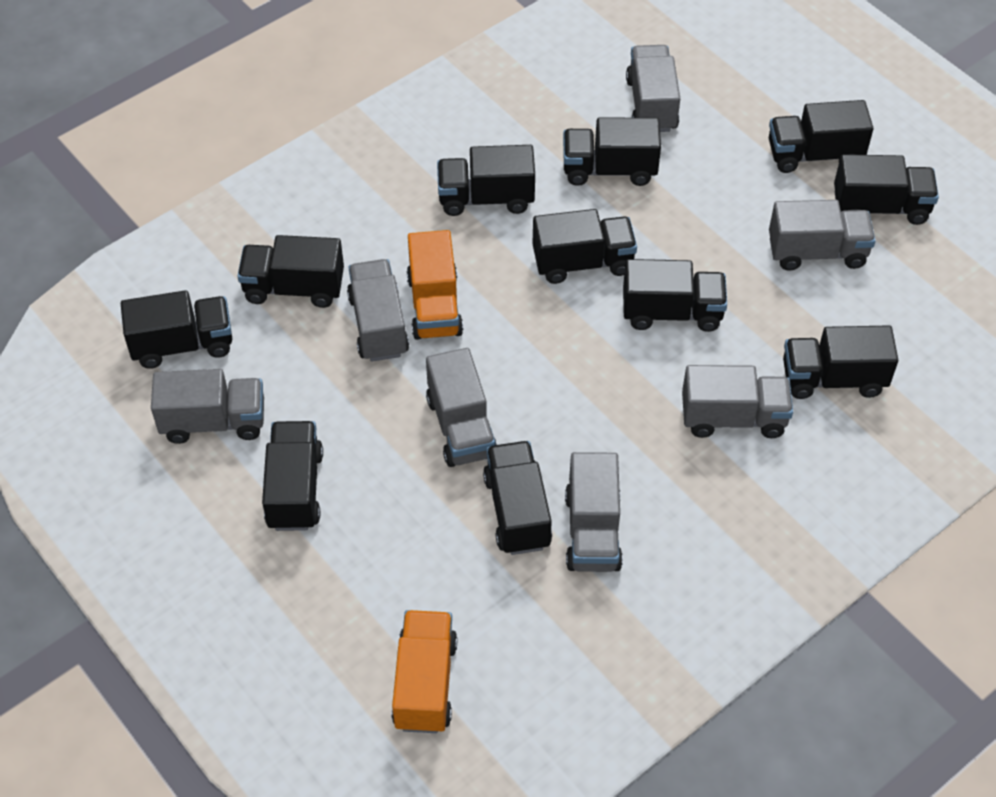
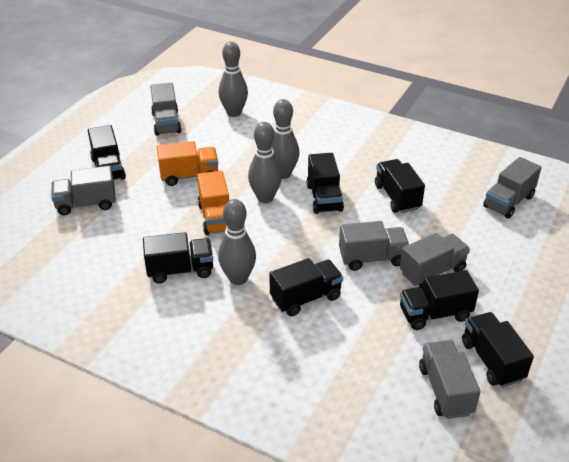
black truck: 11 -> 7
grey bowling pin: 0 -> 4
grey truck: 7 -> 6

